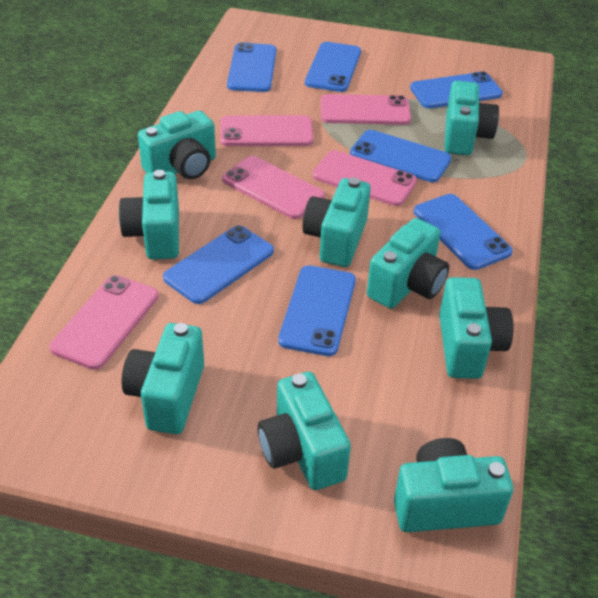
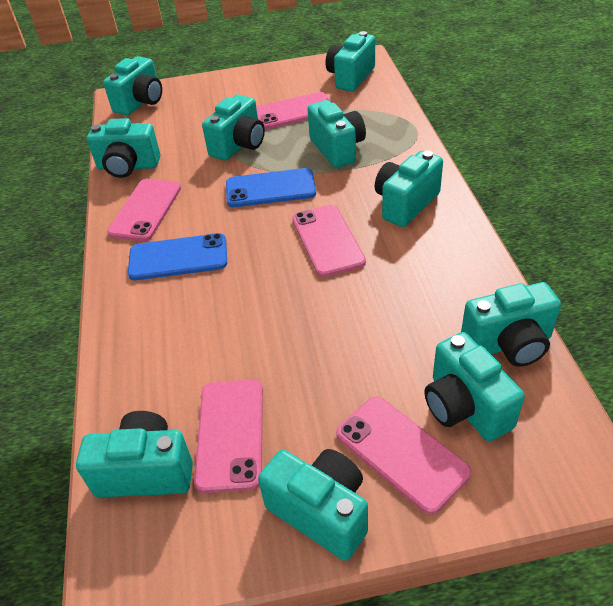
blue phone: 7 -> 2
turquoise camera: 9 -> 10

